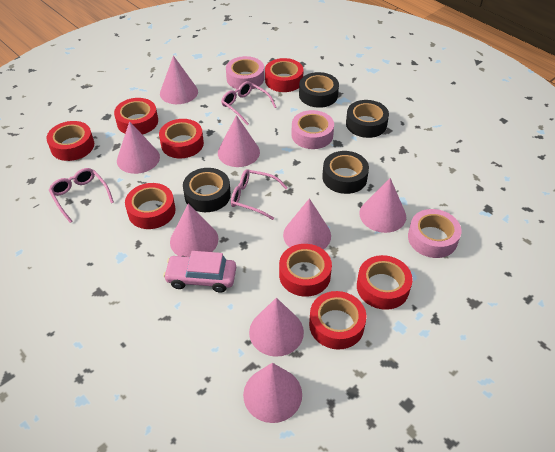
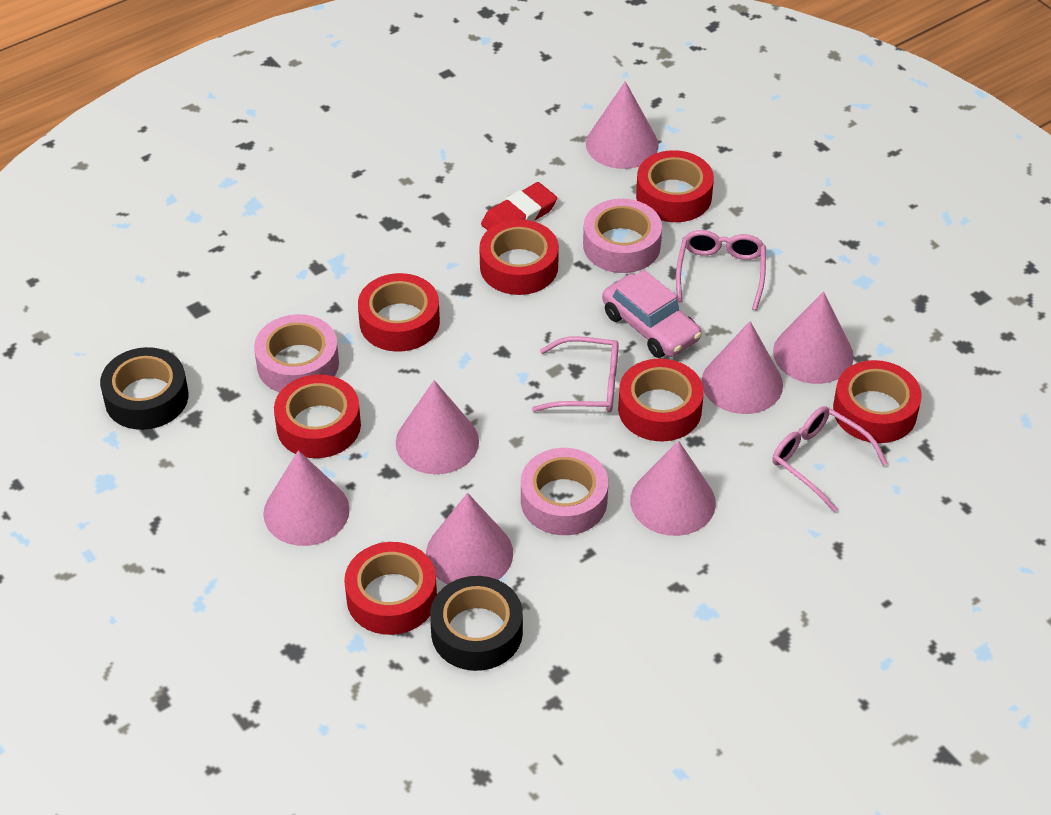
black tape: 4 -> 2
pink cone: 8 -> 7
red eraser: 0 -> 1
red tape: 8 -> 7

